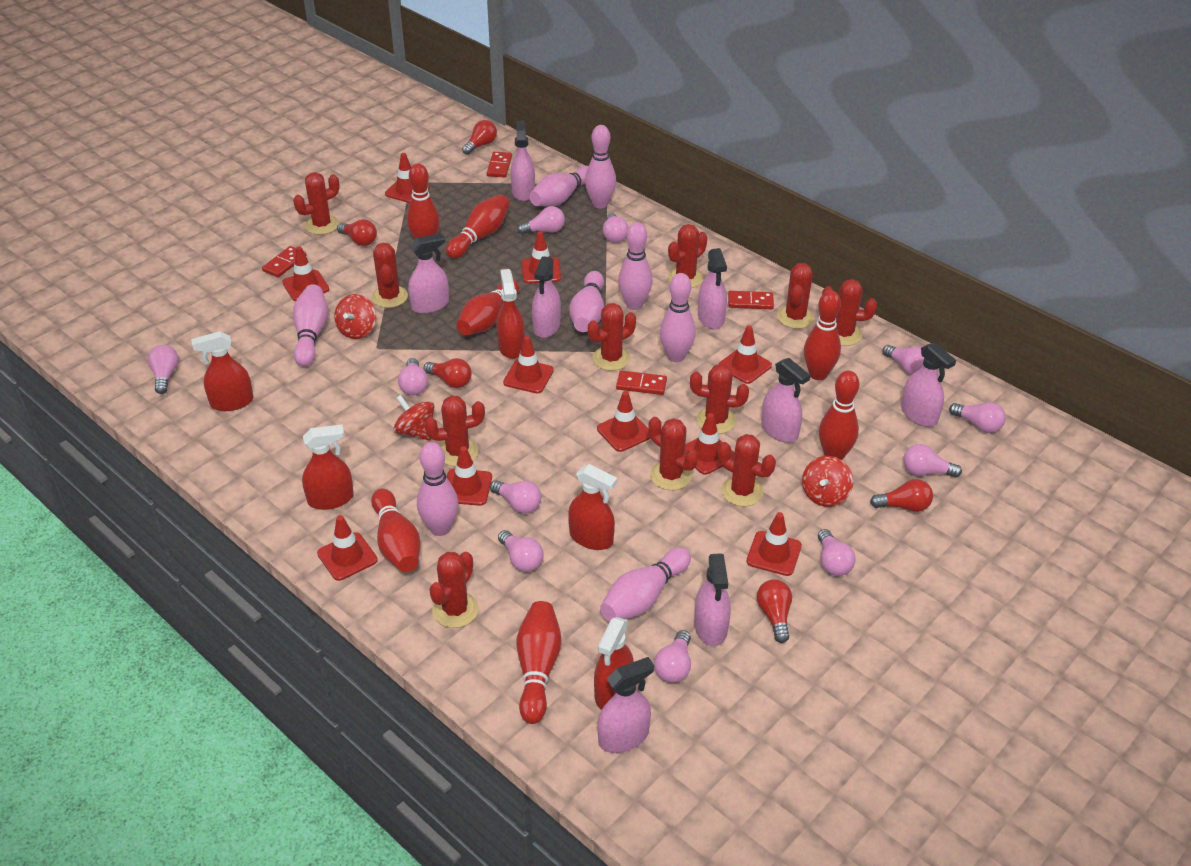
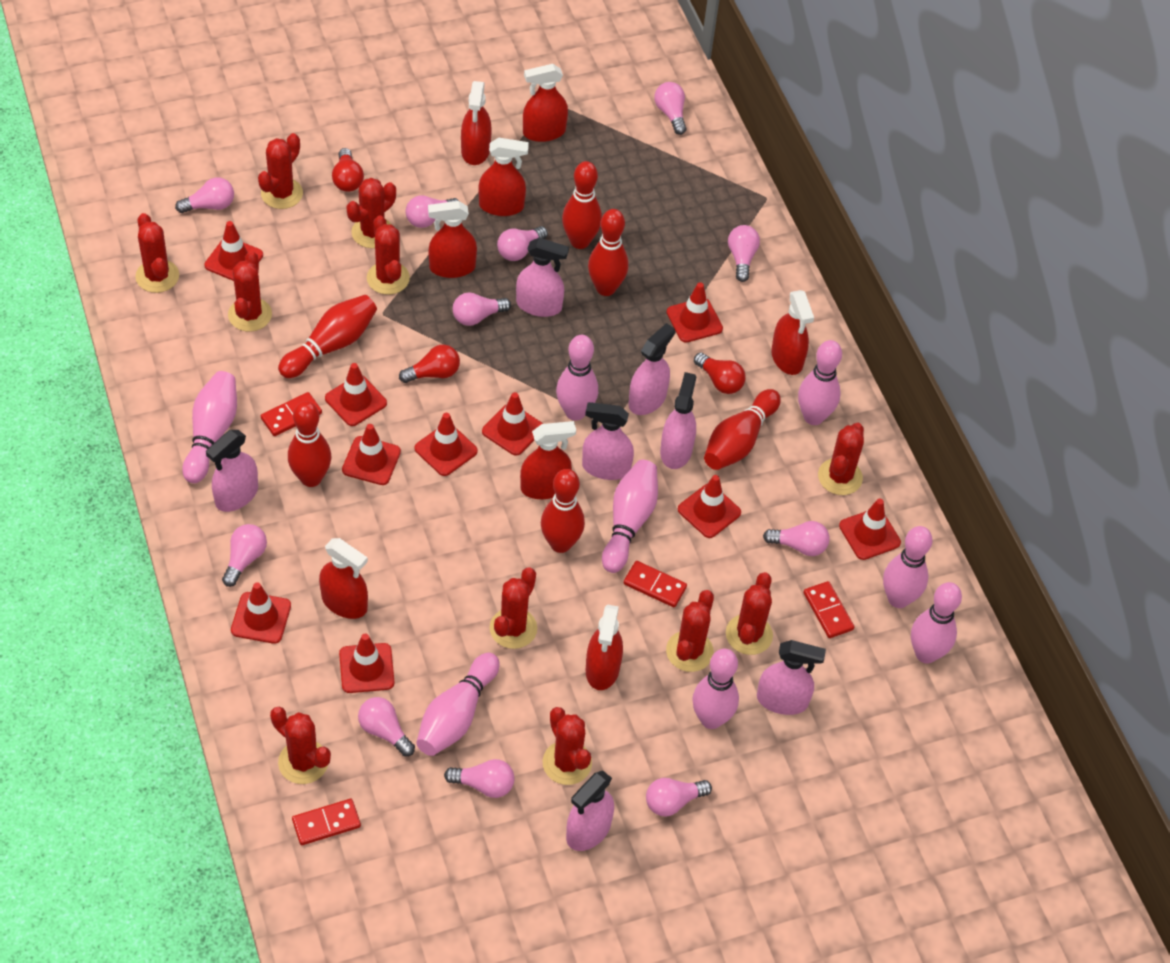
pink spray bottle: 8 -> 7
red bowling pin: 7 -> 6
red light bulb: 5 -> 3
red spinning top: 3 -> 0
red spray bottle: 5 -> 8

